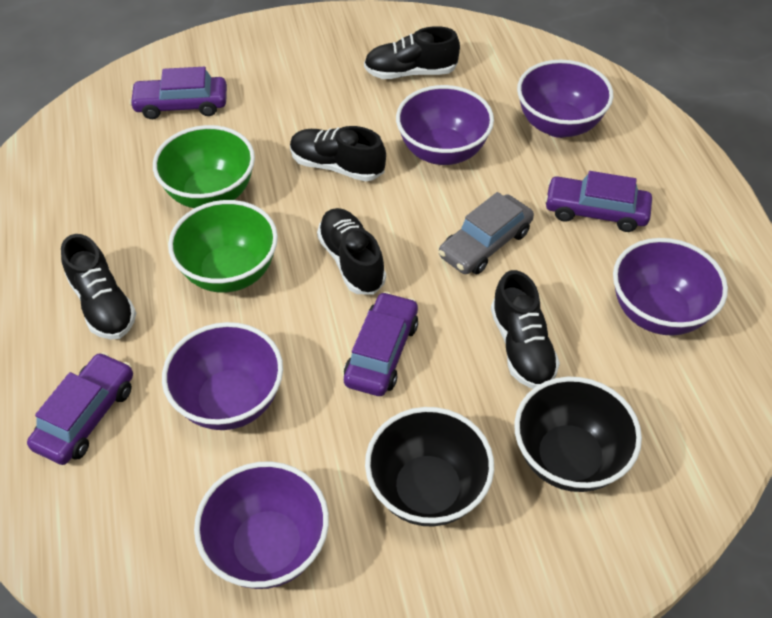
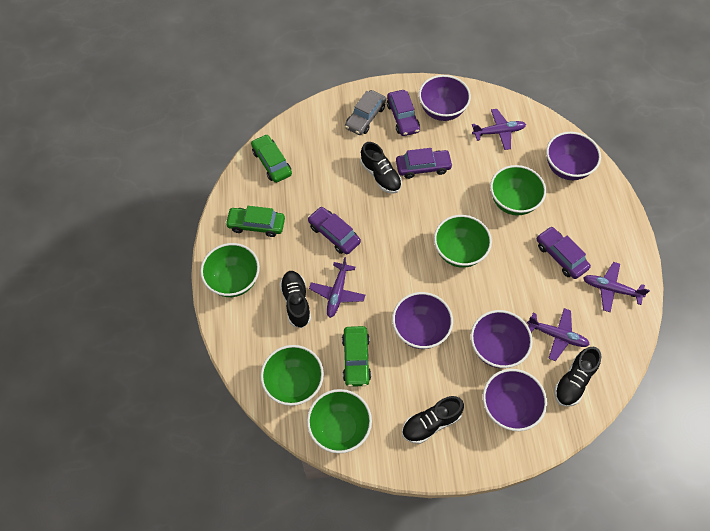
black bowl: 2 -> 0
black shoe: 5 -> 4
green bowl: 2 -> 5
green car: 0 -> 3
purple plane: 0 -> 4

